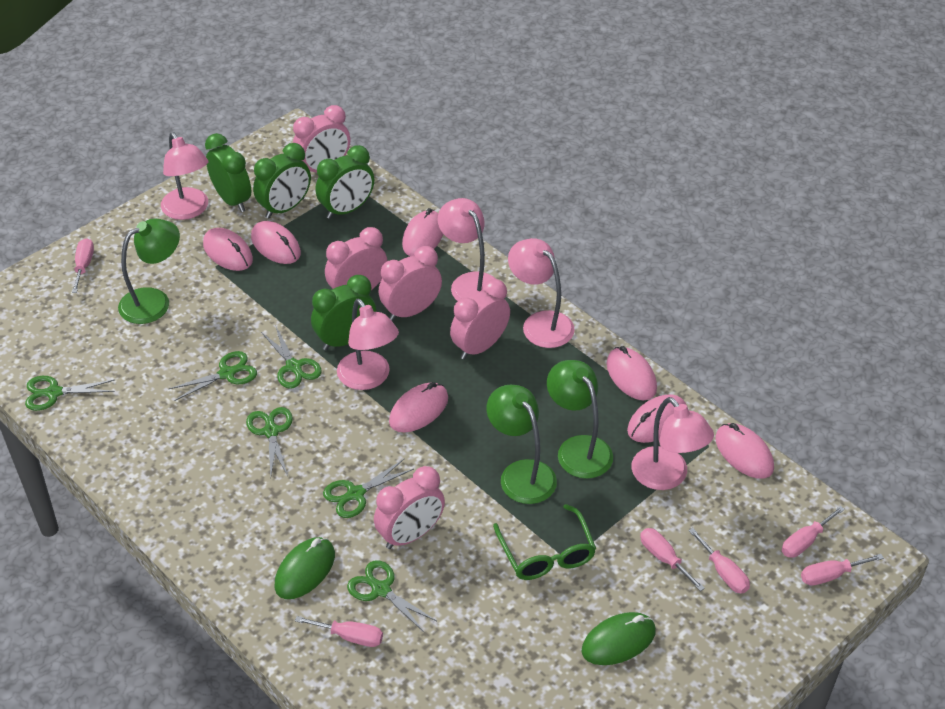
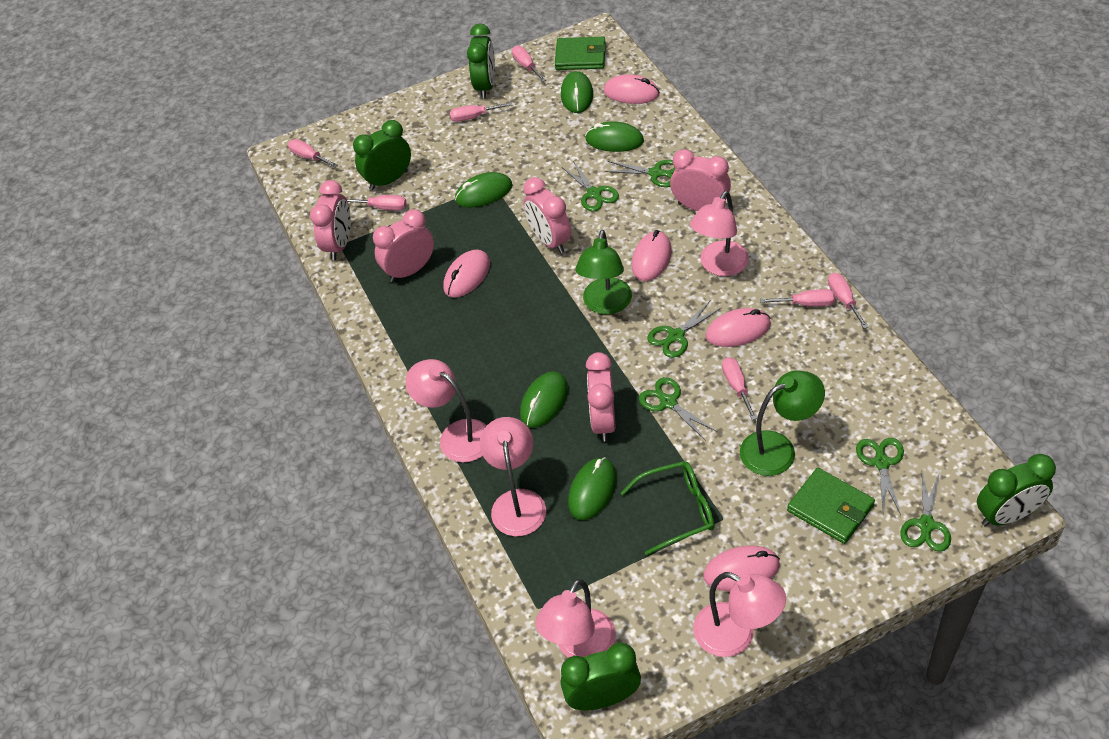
green lamp: 3 -> 2
green mouse: 2 -> 5
green wallet: 0 -> 2
pink mouse: 7 -> 5
pink screwdriver: 6 -> 7

